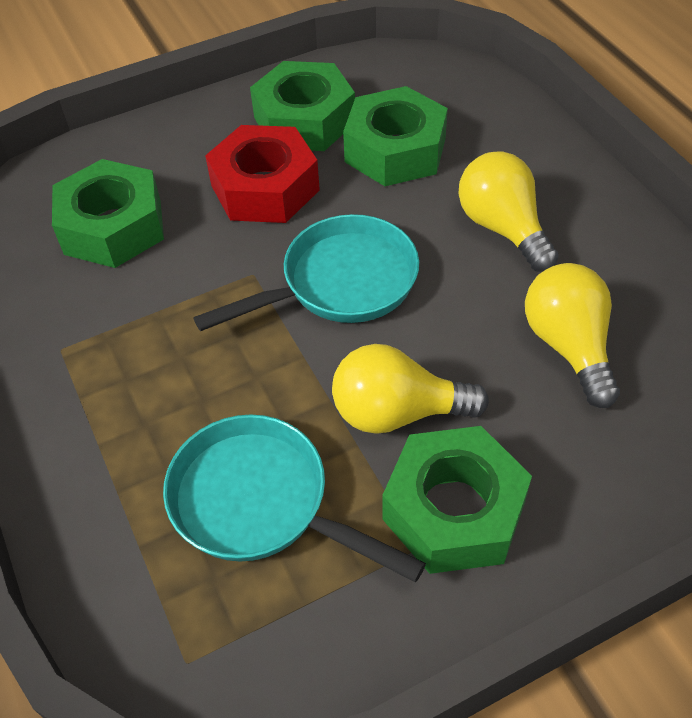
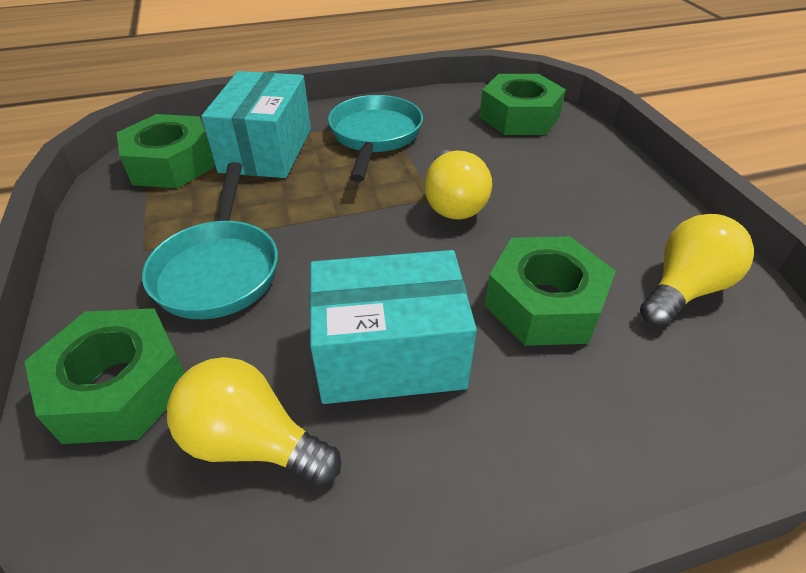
red nut: 1 -> 0
turquoise box: 0 -> 2

